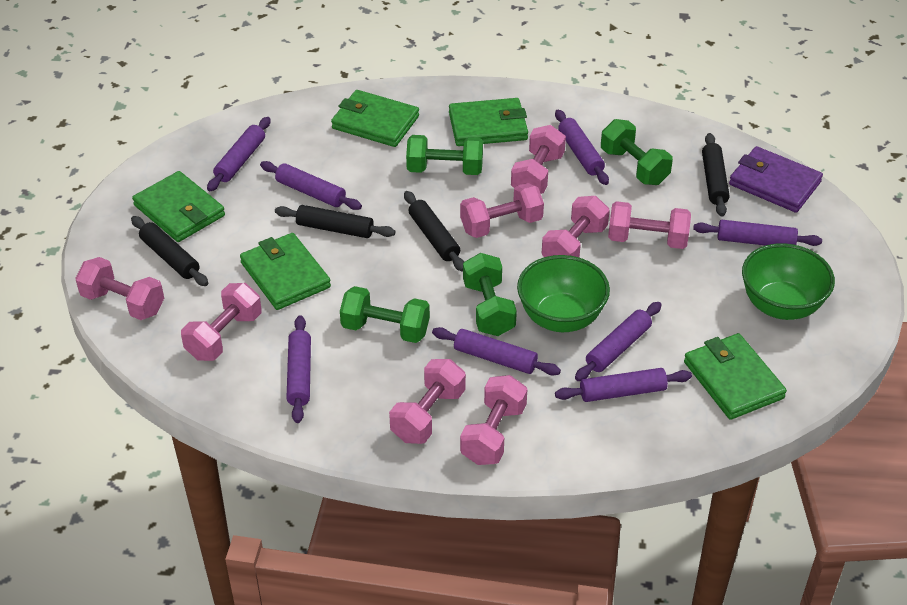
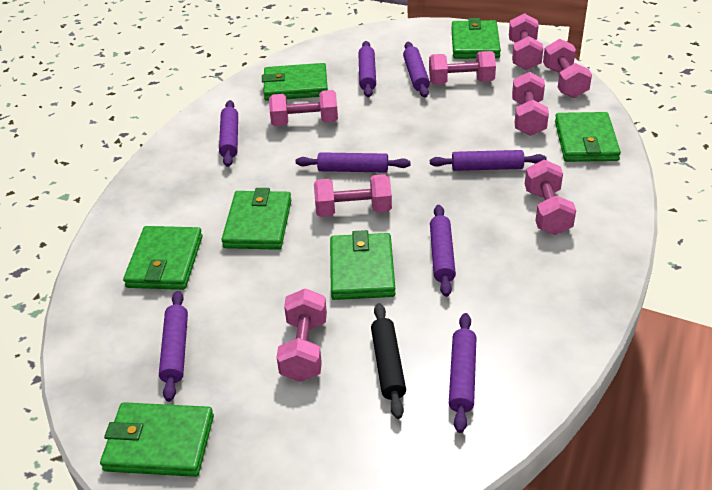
black rolling pin: 4 -> 1
green bowl: 2 -> 0
green dumbbell: 4 -> 0
green wallet: 5 -> 7
purple wallet: 1 -> 0

